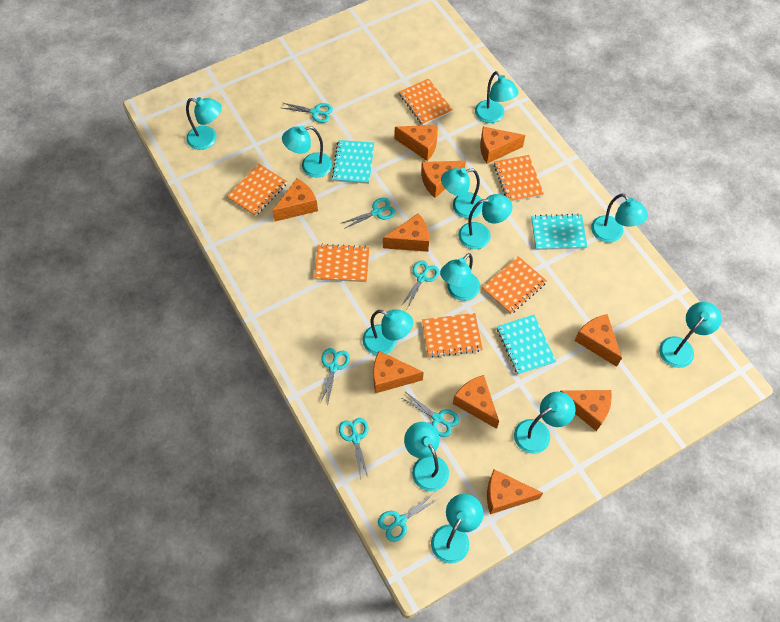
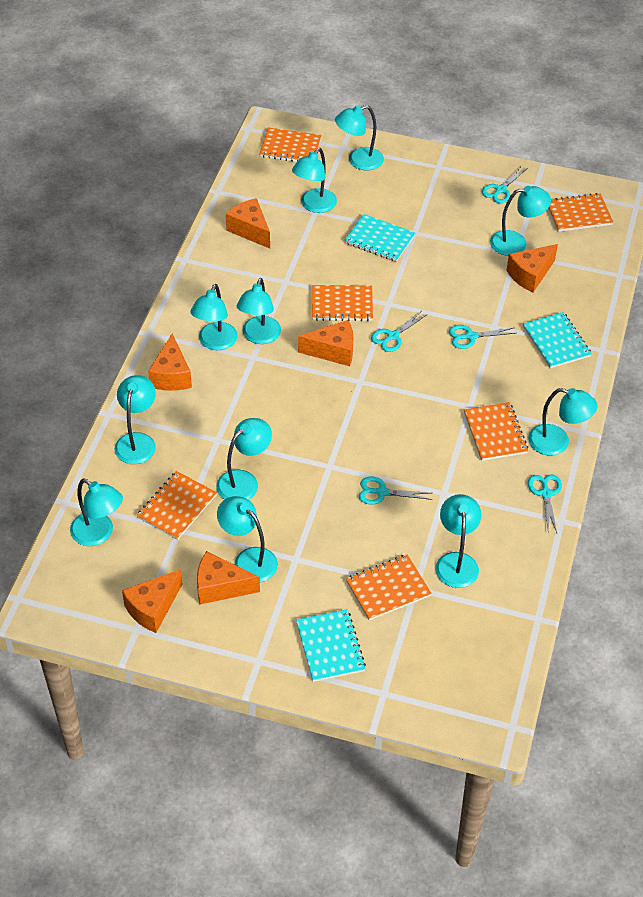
orange cheese: 10 -> 6
turquoise lamp: 12 -> 11
turquoise scissors: 7 -> 5

